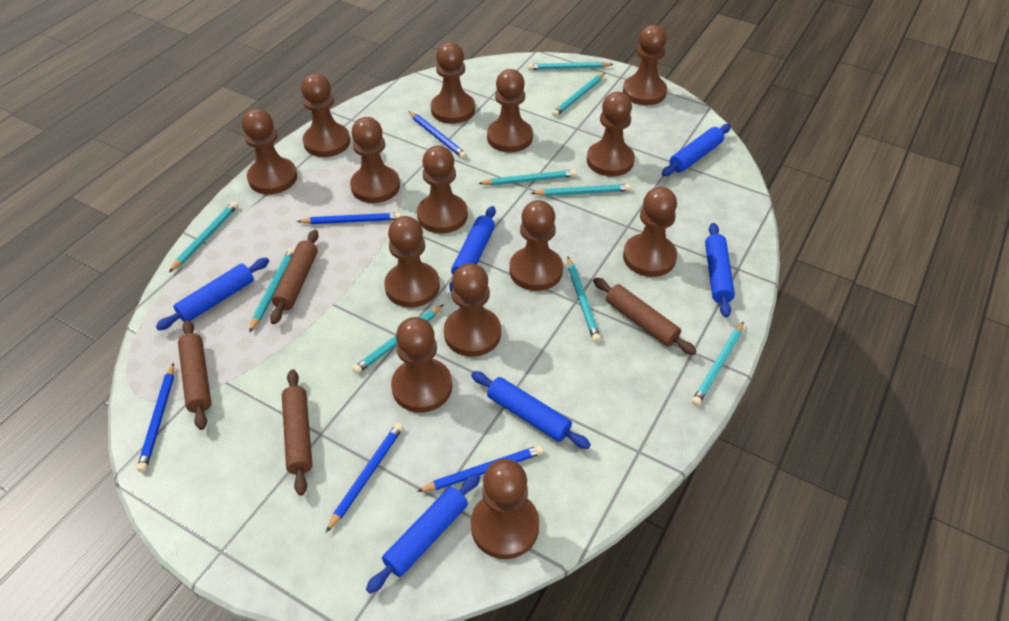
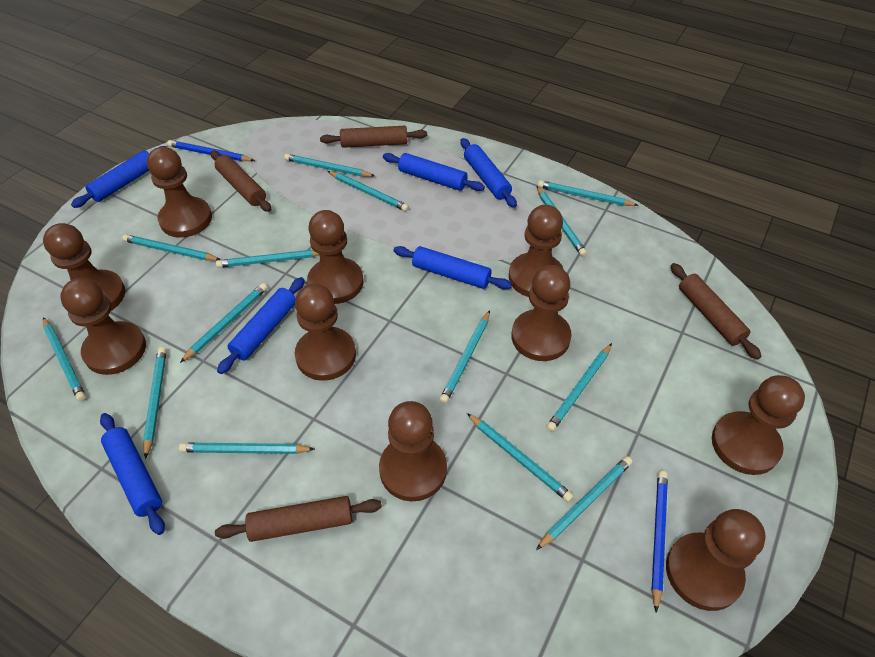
blue pencil: 5 -> 2
brown pawn: 14 -> 10
turquoise pencil: 9 -> 14

